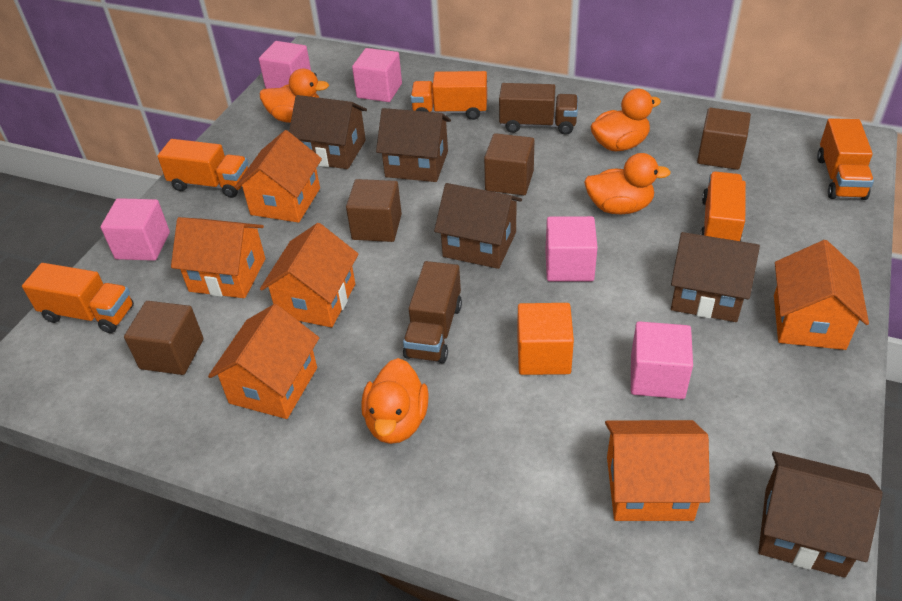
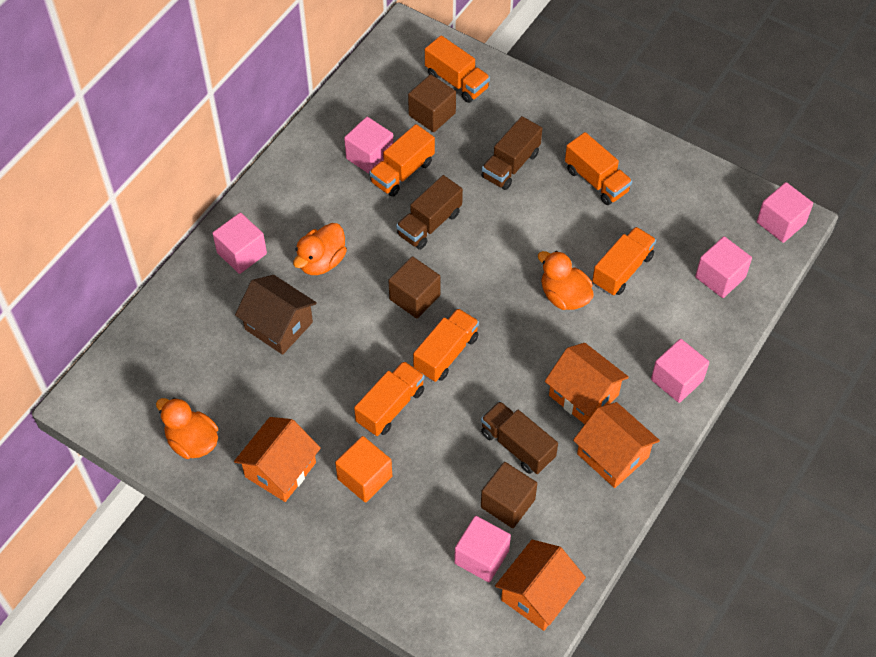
brown cube: 4 -> 3
brown house: 5 -> 1
brown truck: 2 -> 3
orange duck: 4 -> 3
orange house: 6 -> 4
orange truck: 5 -> 6
pink cube: 5 -> 6

